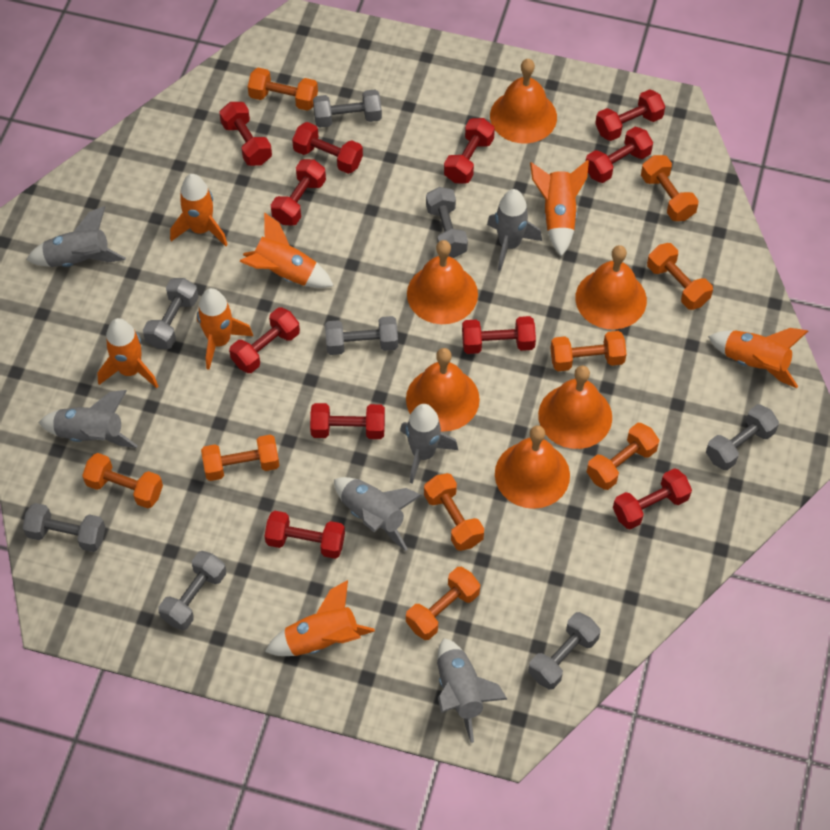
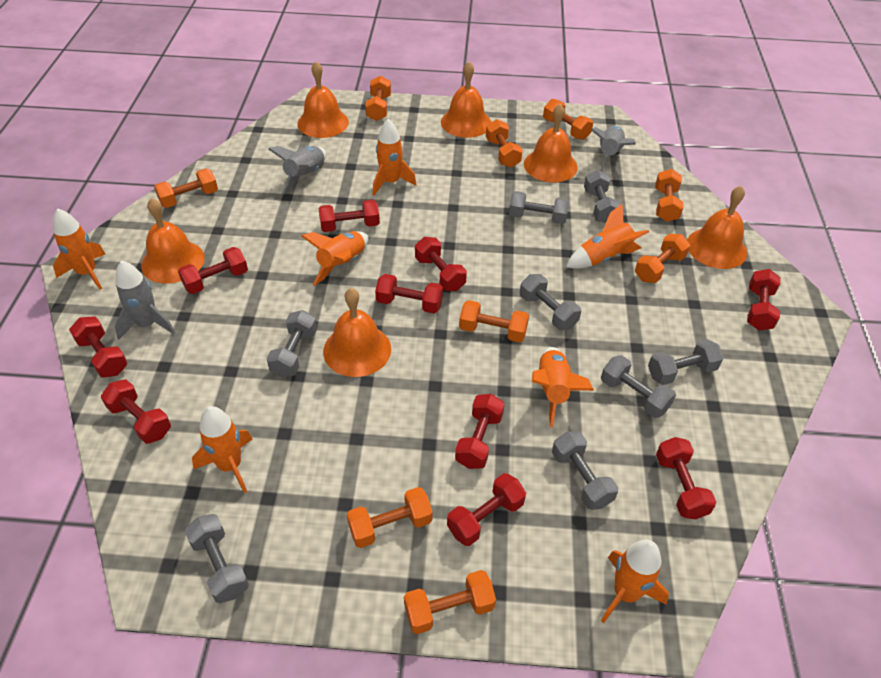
grey rocket: 6 -> 3
red dumbbell: 11 -> 10

